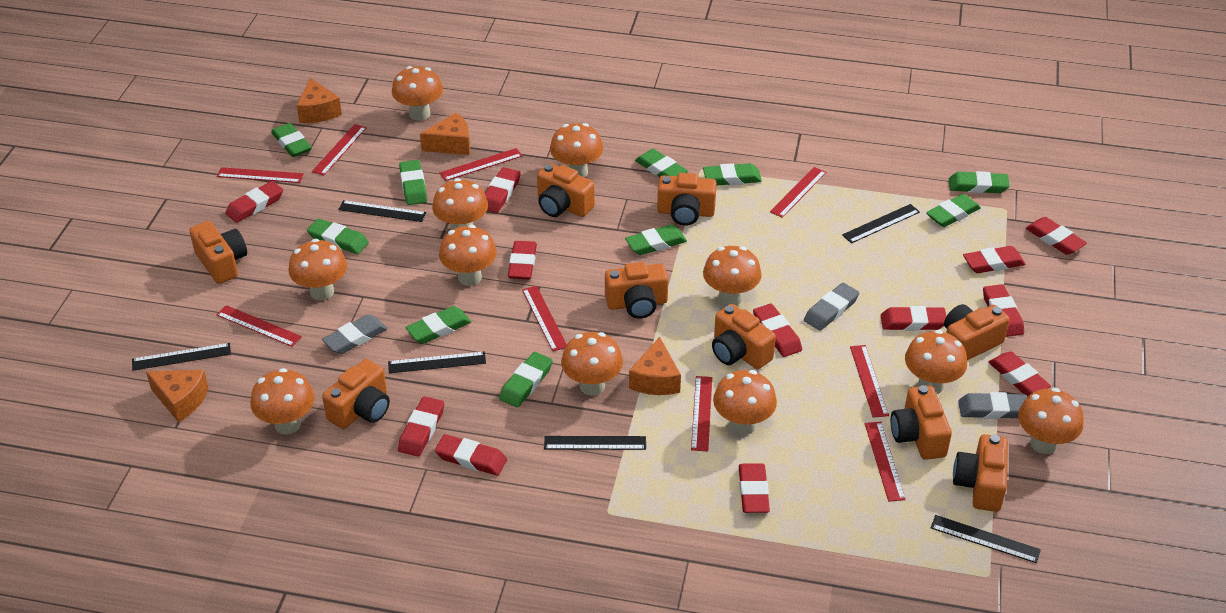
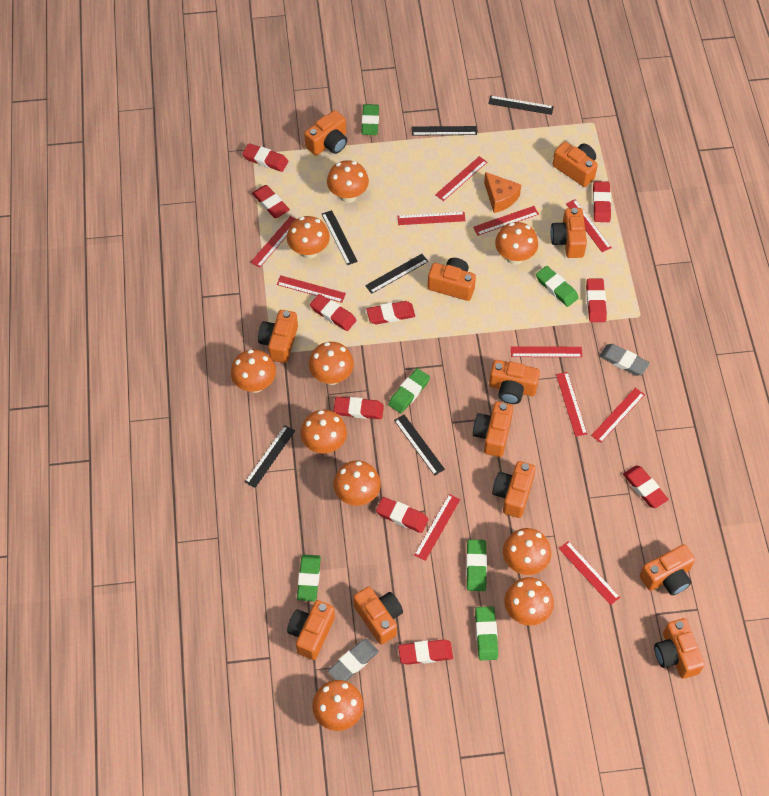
green eraser: 10 -> 6
grey eraser: 3 -> 2
orange camera: 9 -> 12
orange cheese: 4 -> 1
orange mushroom: 11 -> 10
red eraser: 12 -> 10
red ruler: 9 -> 11

